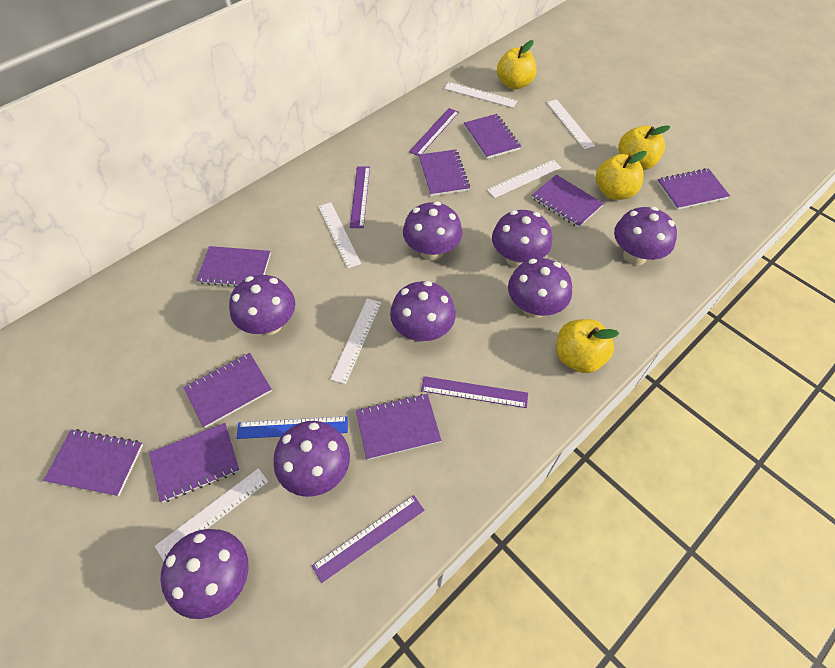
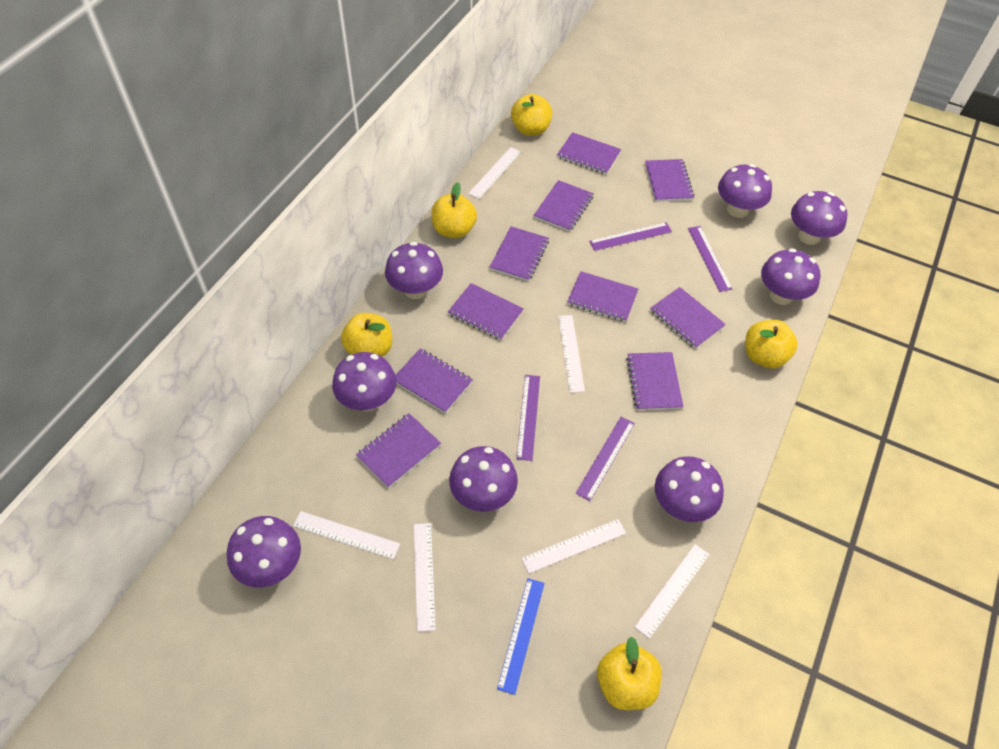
purple notebook: 9 -> 10
yellow apple: 4 -> 5

